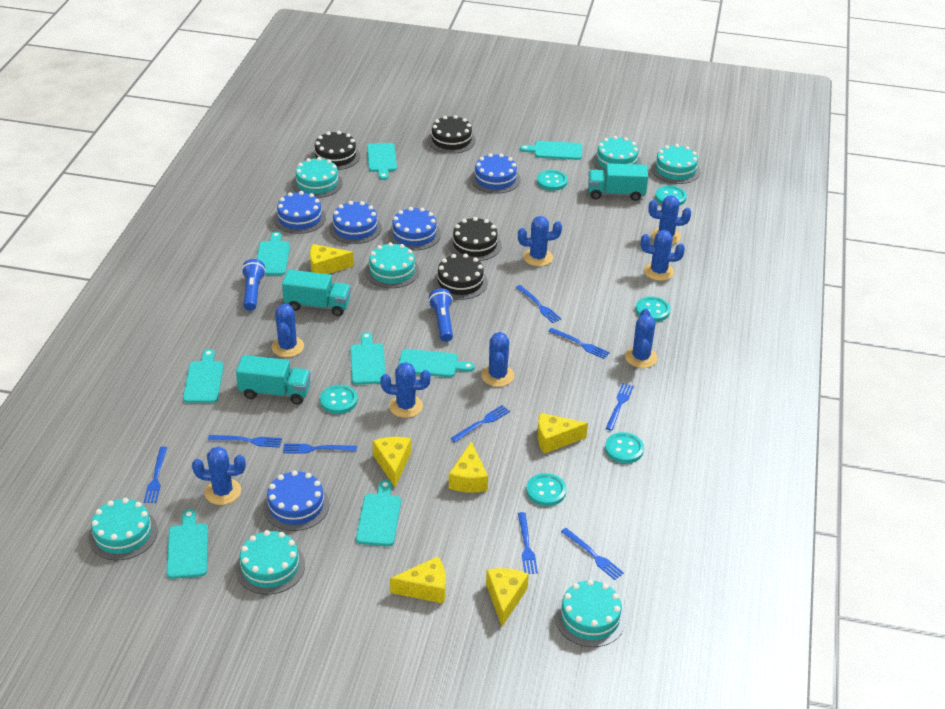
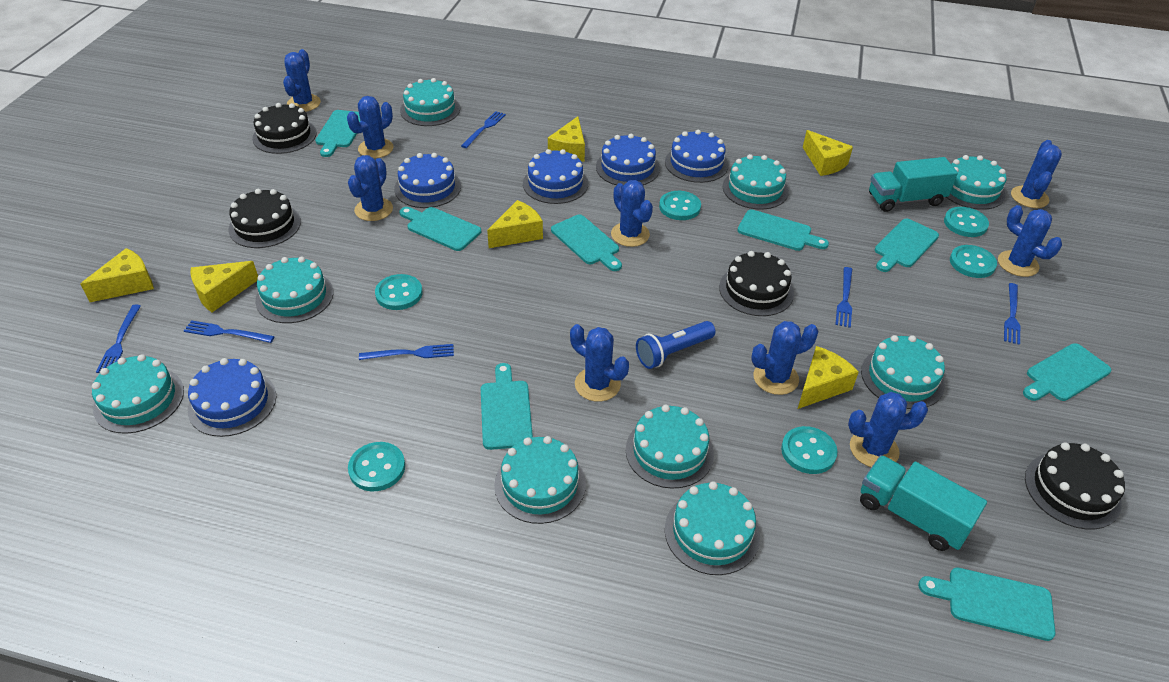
blue cactus: 8 -> 9
blue flashlight: 2 -> 1
blue fork: 9 -> 6
turquoise cake: 7 -> 9
turquoise truck: 3 -> 2

